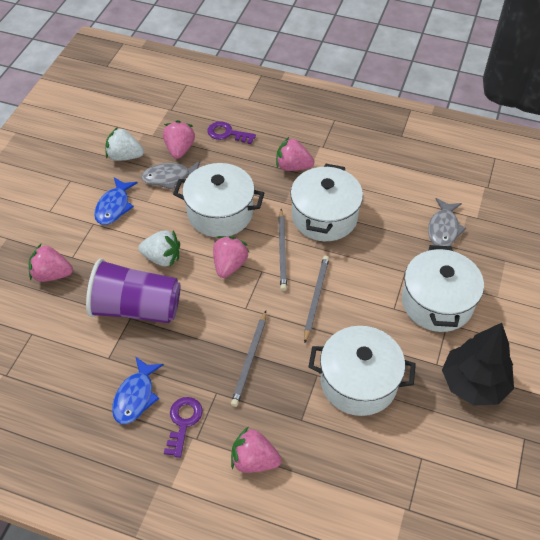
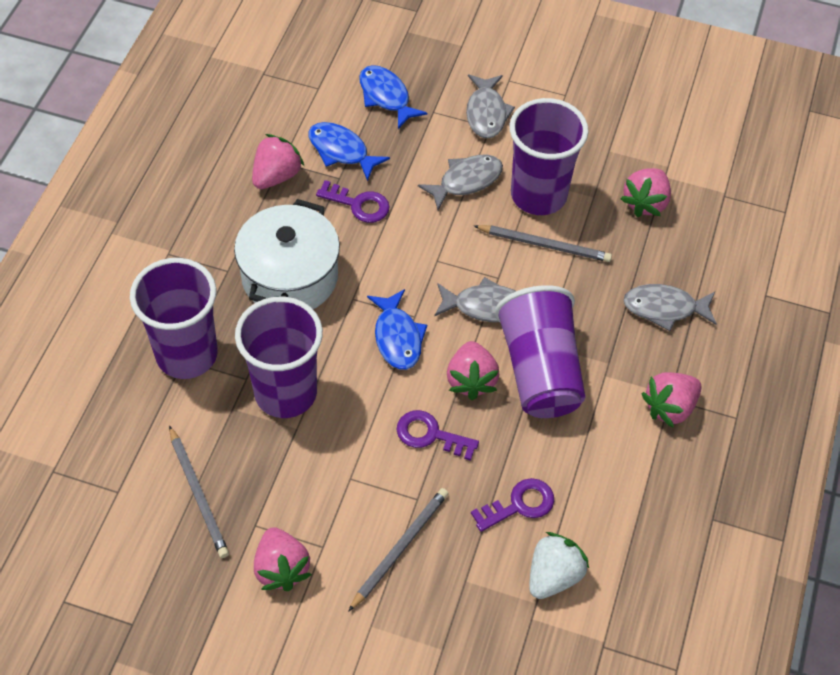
black tree: 1 -> 0
blue fish: 2 -> 3
grey fish: 2 -> 4
purple cup: 1 -> 4
purple key: 2 -> 3
white pot: 4 -> 1
white strawberry: 2 -> 1

